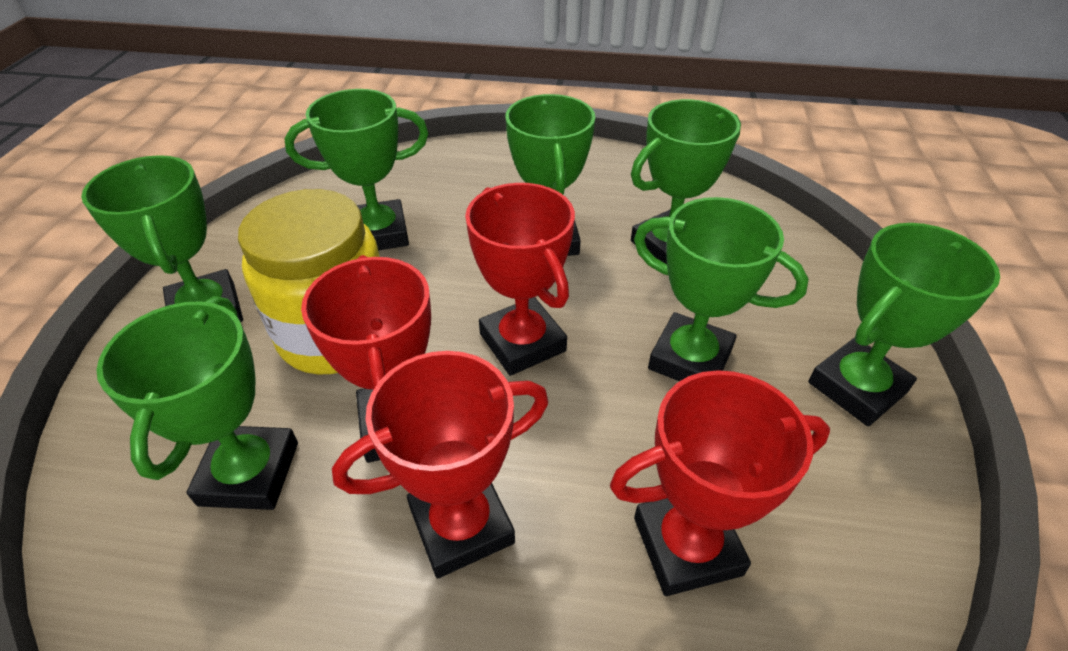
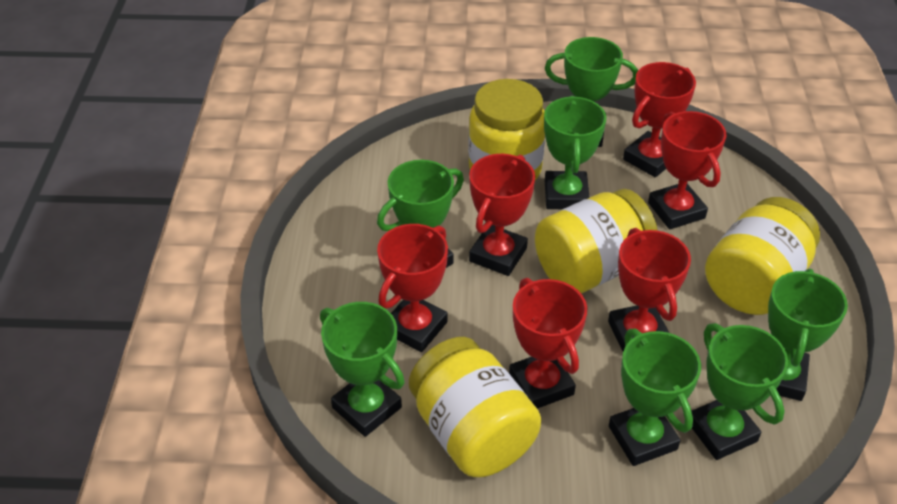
red trophy: 4 -> 6
yellow jar: 1 -> 4

